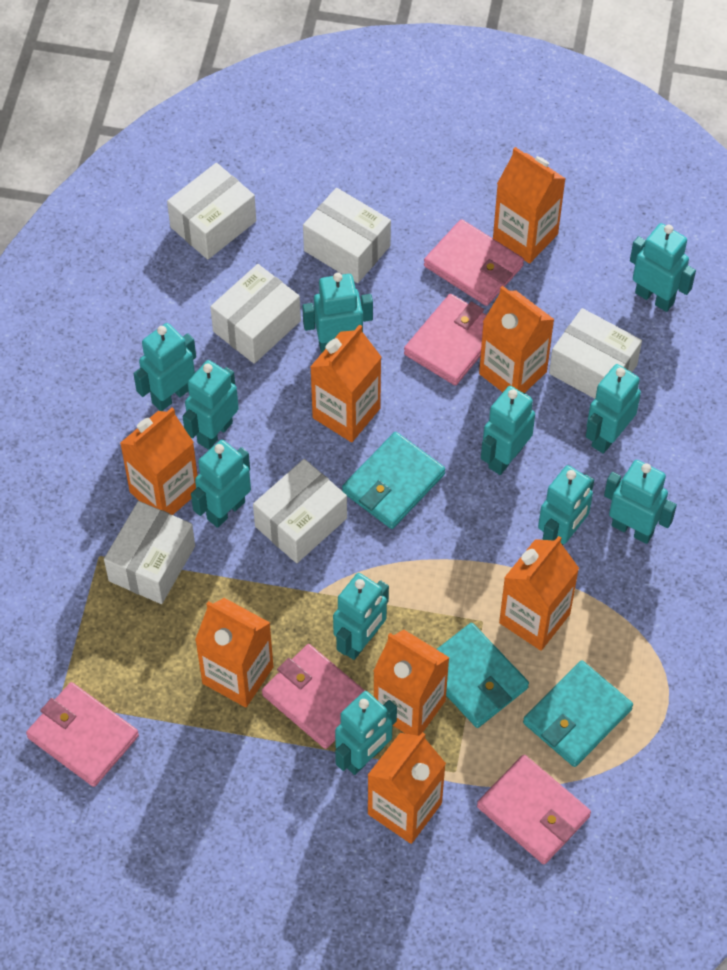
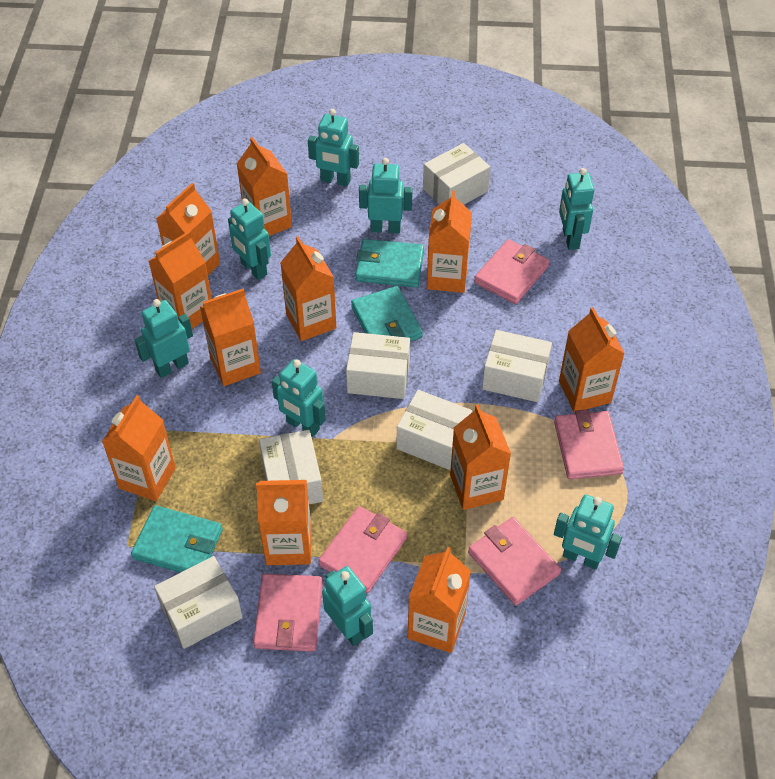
orange carton: 8 -> 11
turquoise robot: 11 -> 8

